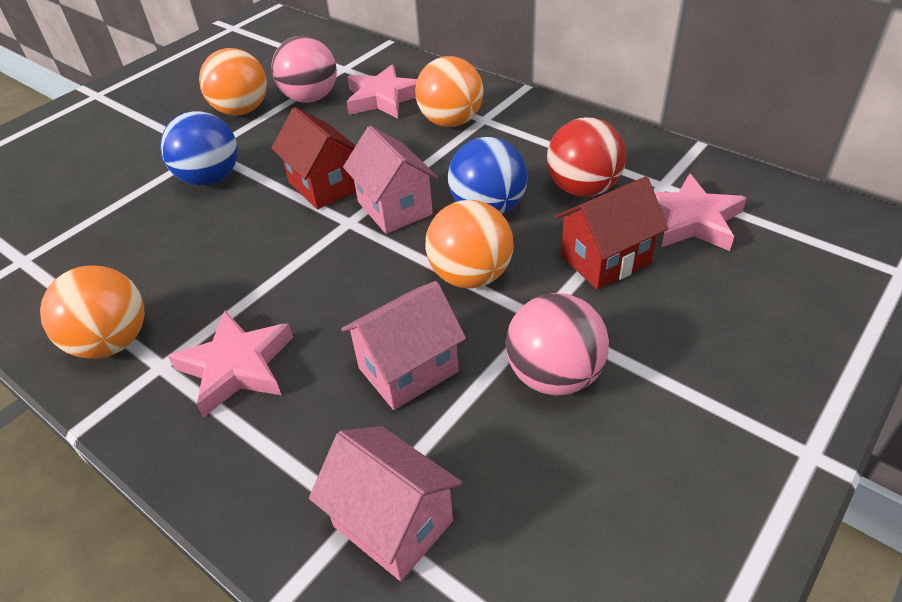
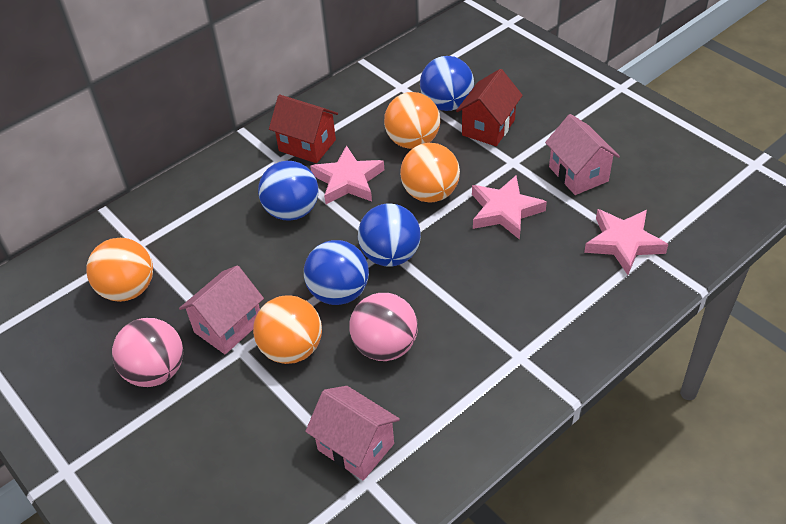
blue ball: 2 -> 4
red ball: 1 -> 0

